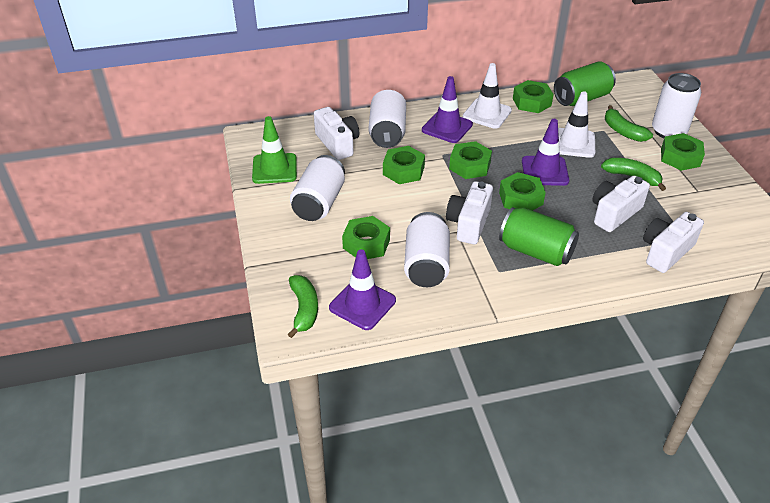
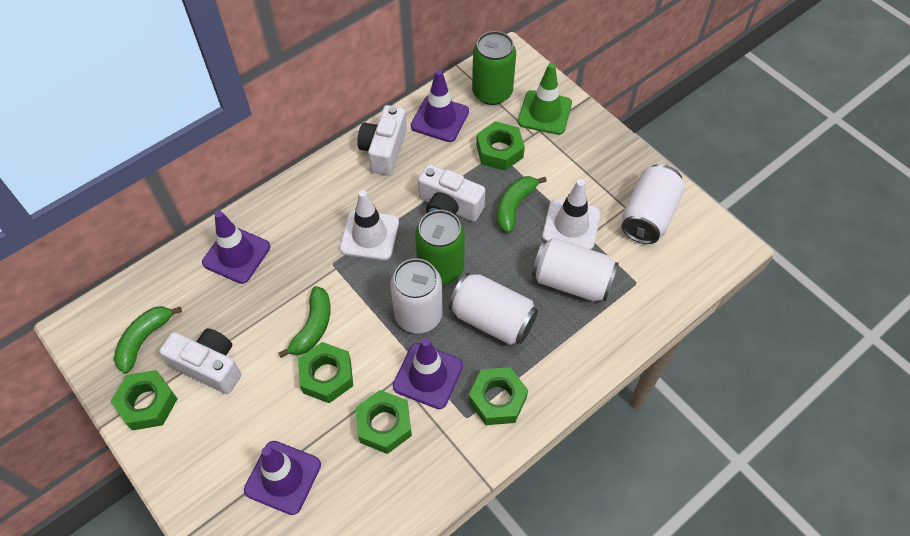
green nut: 6 -> 5
purple traffic cone: 3 -> 4
white camera: 4 -> 3

